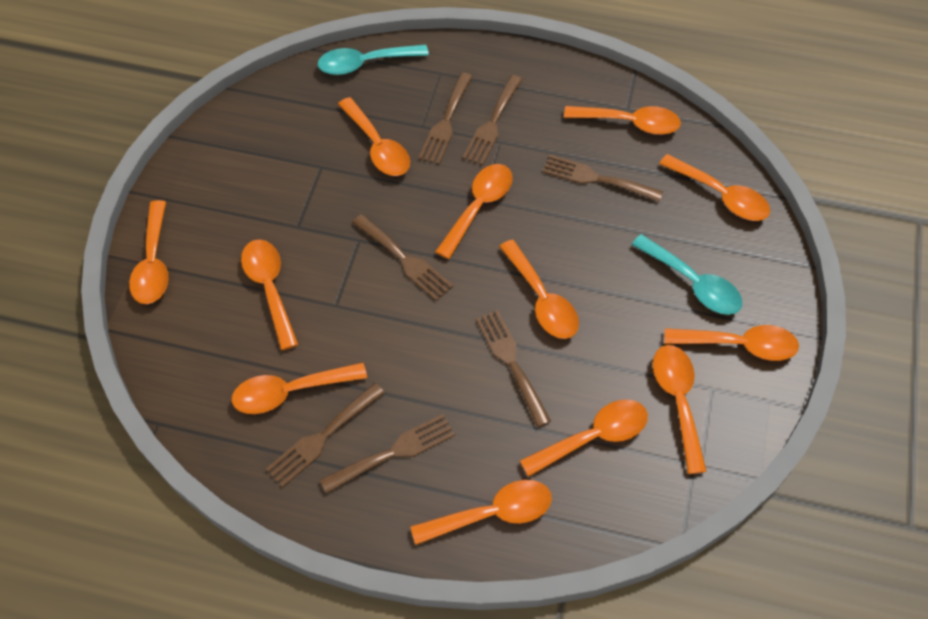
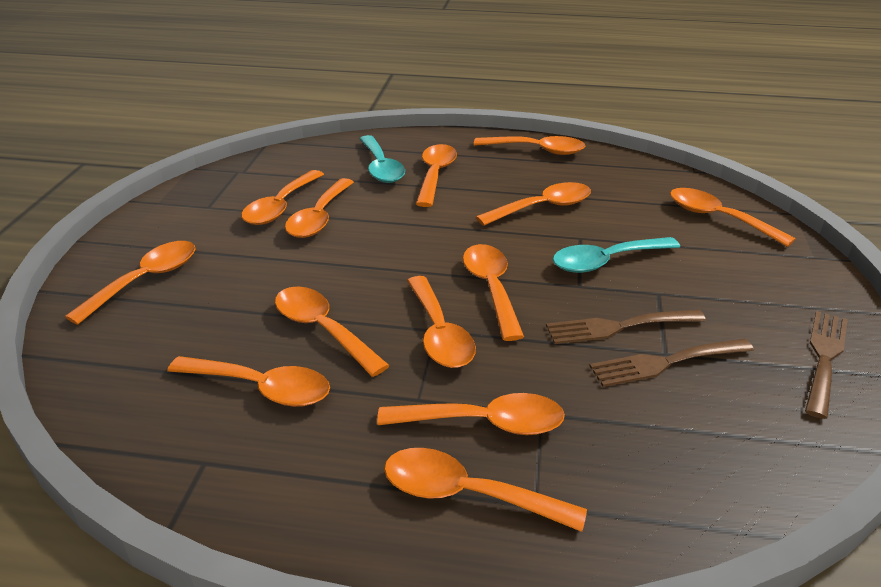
brown fork: 7 -> 3
orange spoon: 12 -> 13

